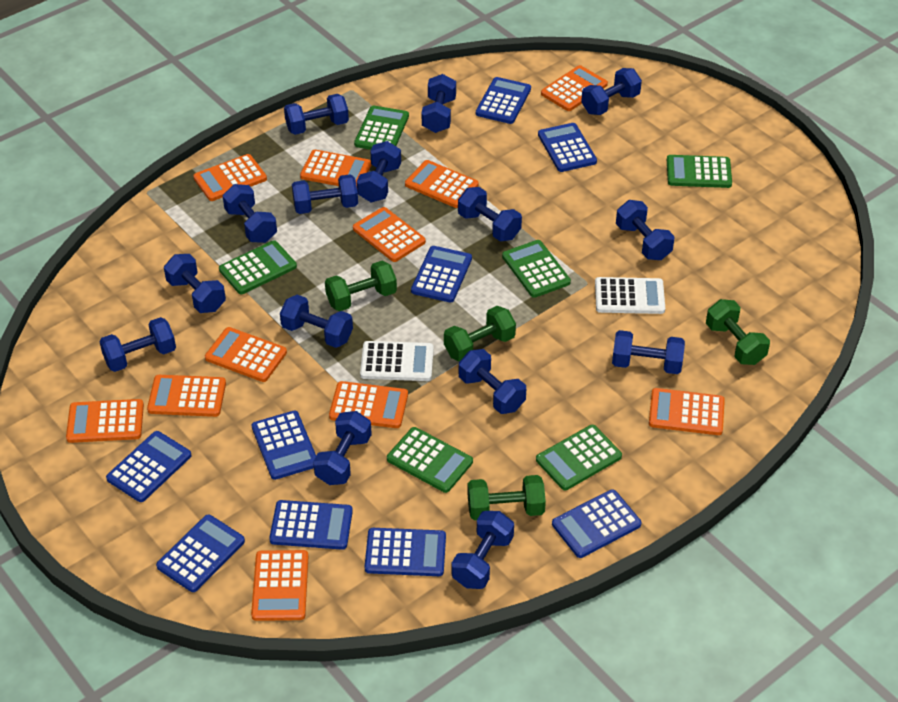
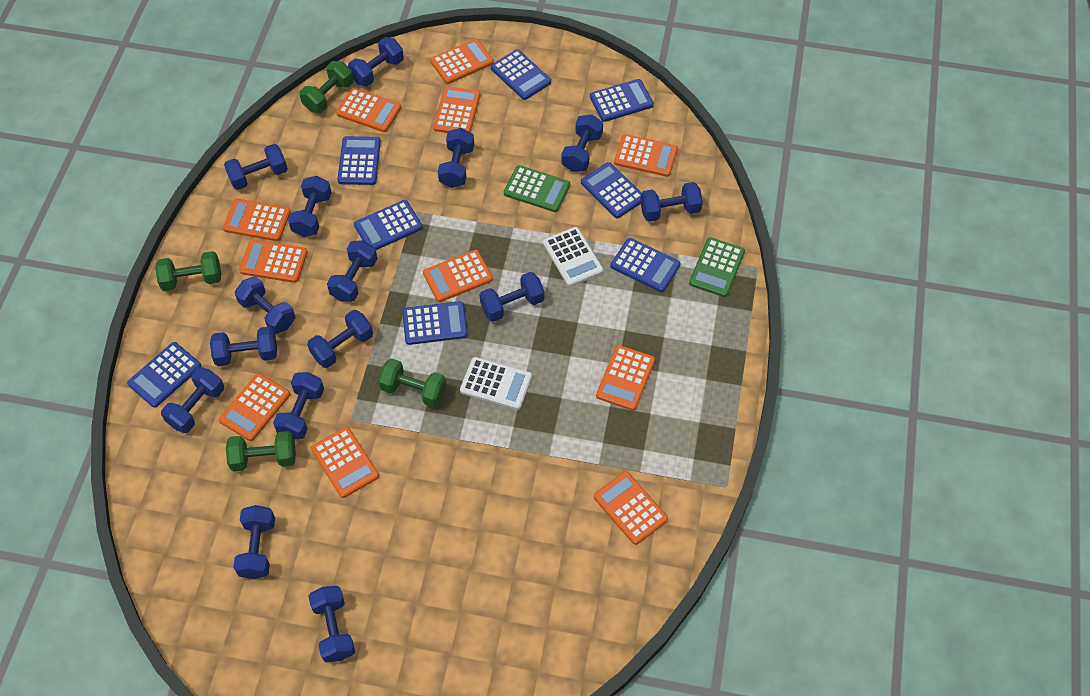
blue calculator: 9 -> 8
green calculator: 6 -> 2

